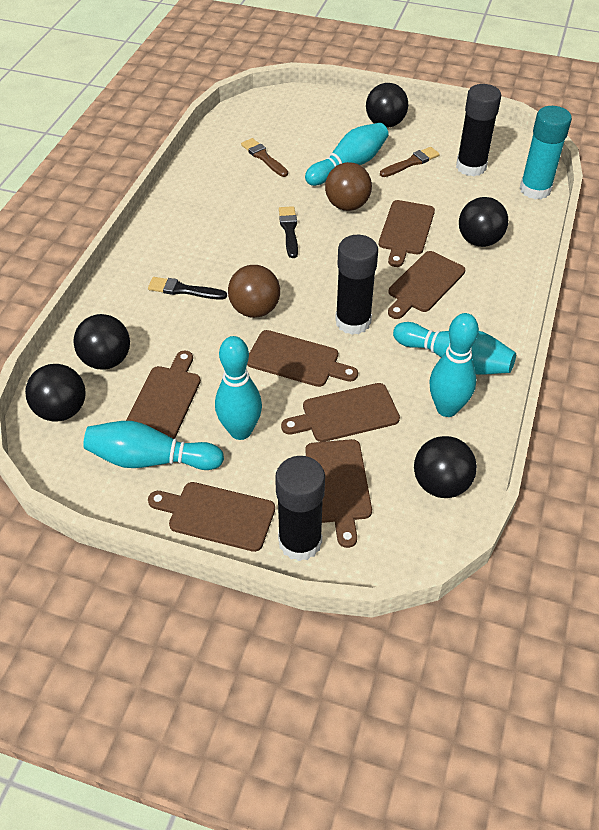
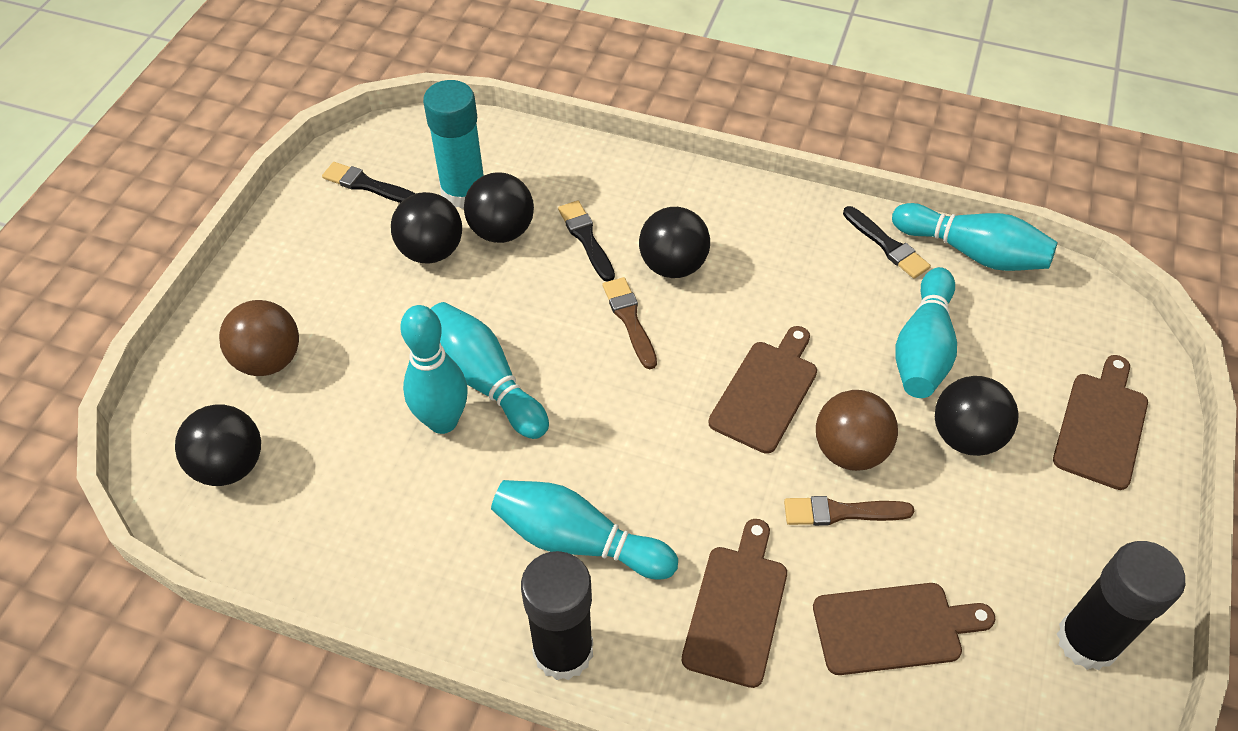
black brush: 2 -> 3
black glue stick: 3 -> 2
brown cutting board: 7 -> 4

